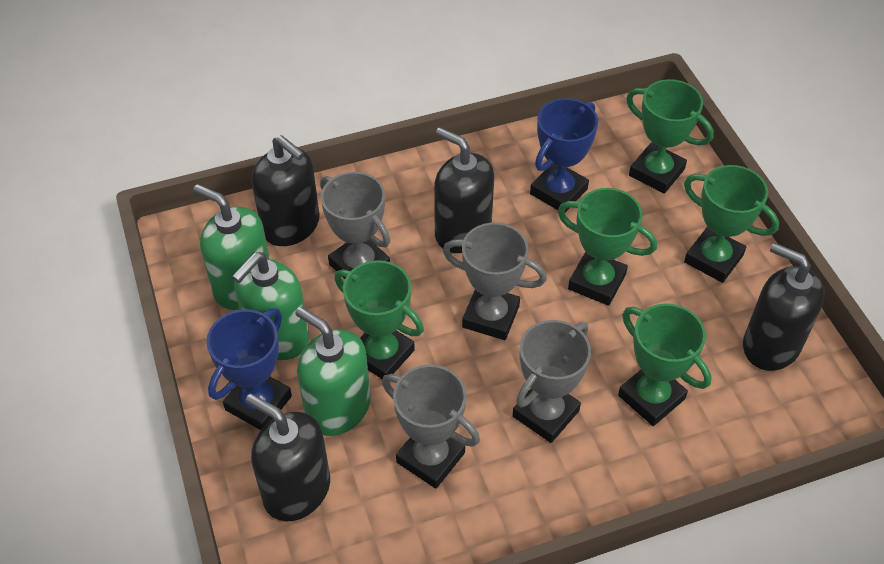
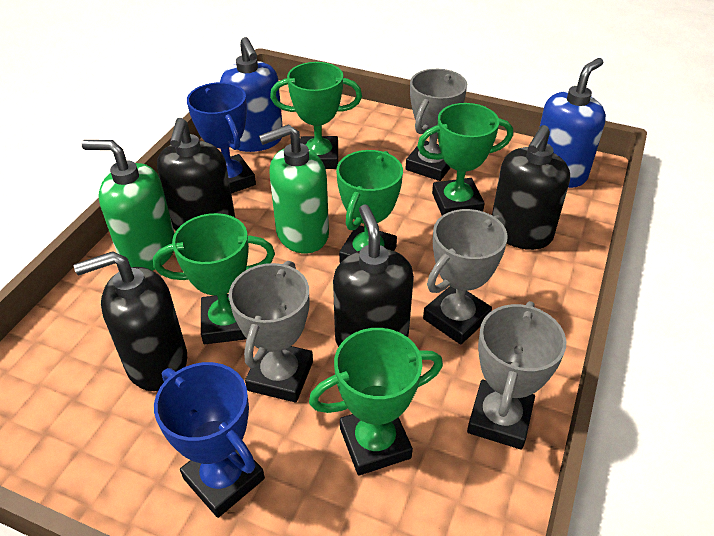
blue soap dispenser: 0 -> 2
green soap dispenser: 3 -> 2

